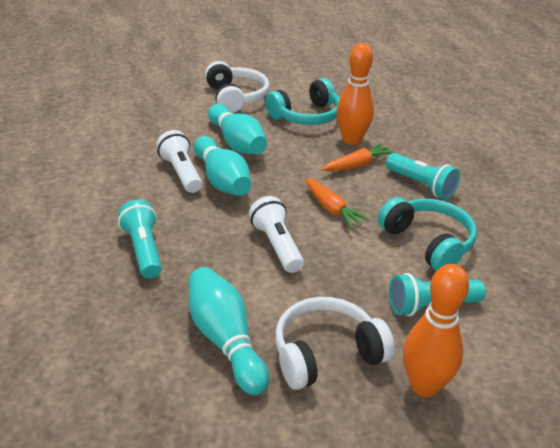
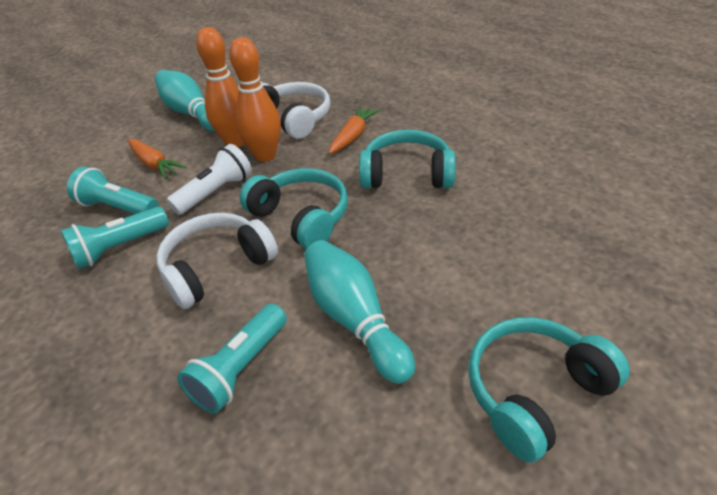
turquoise bowling pin: 3 -> 2
turquoise headphones: 2 -> 3
white flashlight: 2 -> 1

